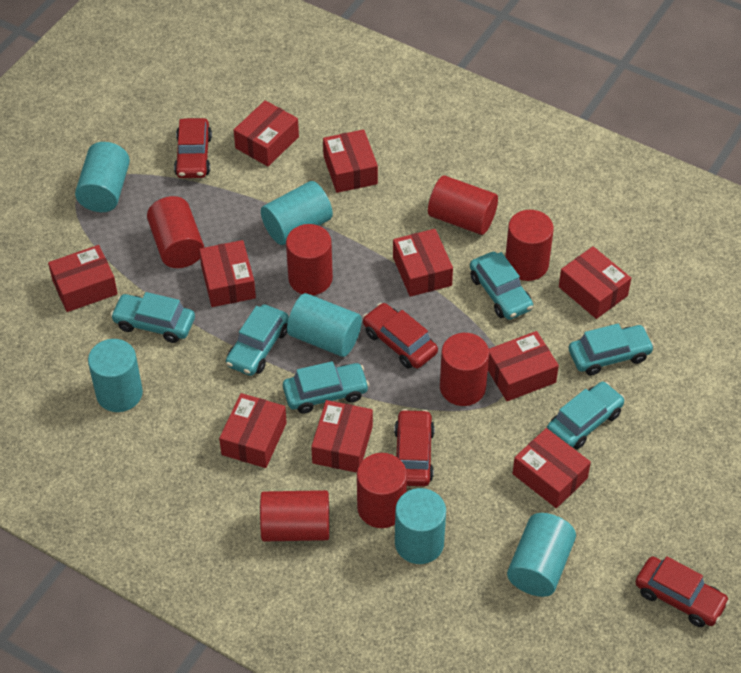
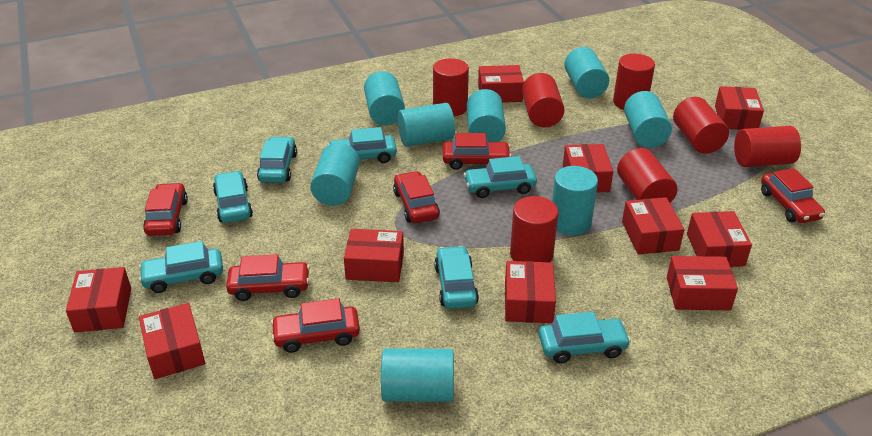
red car: 4 -> 6
turquoise car: 6 -> 7
turquoise cylinder: 6 -> 8

